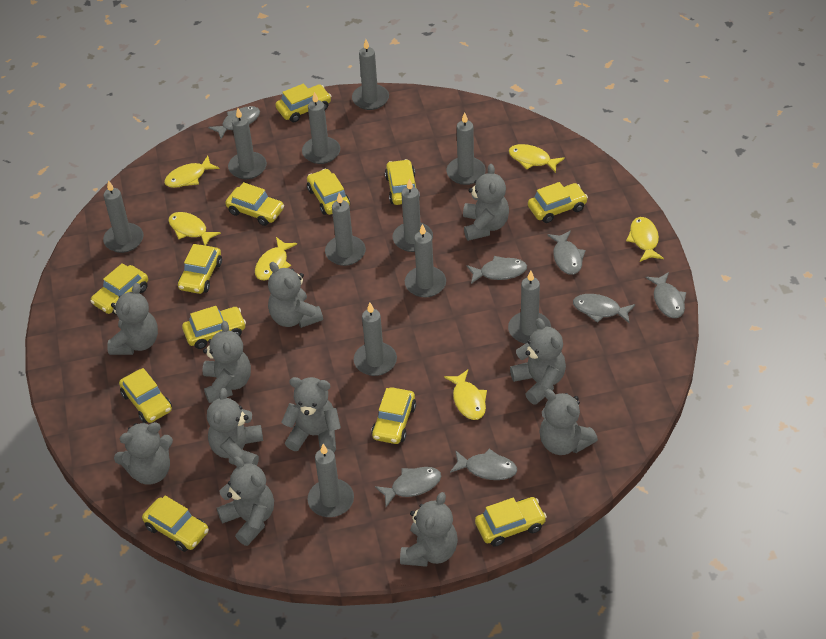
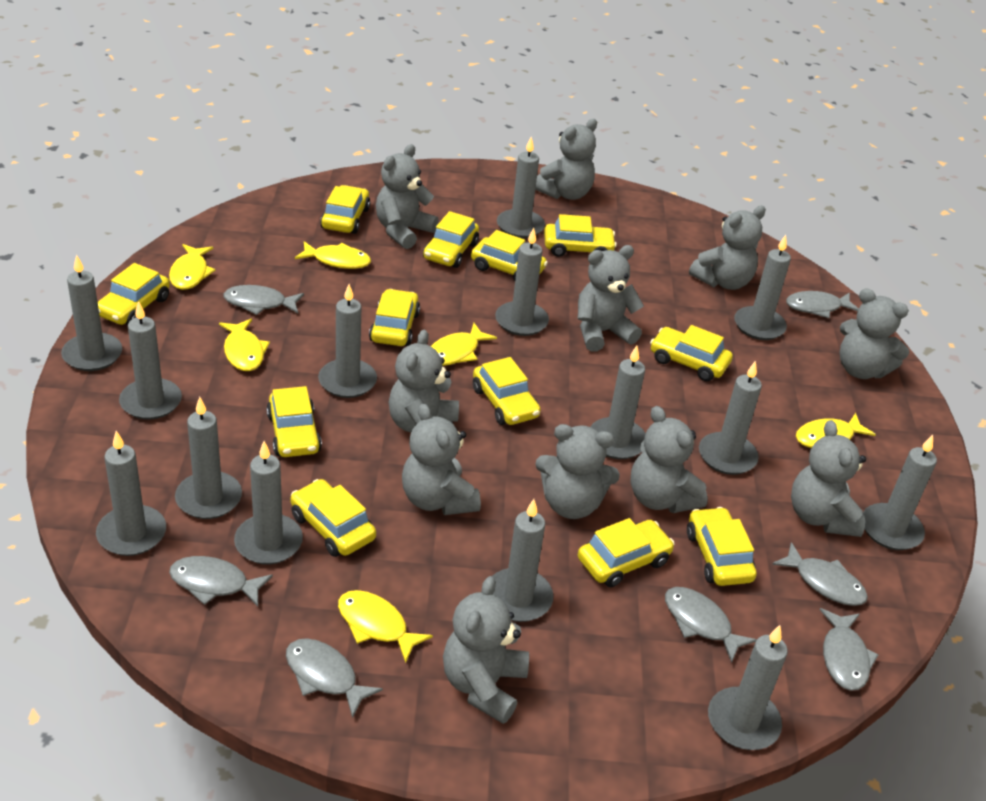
grey candle: 11 -> 14

